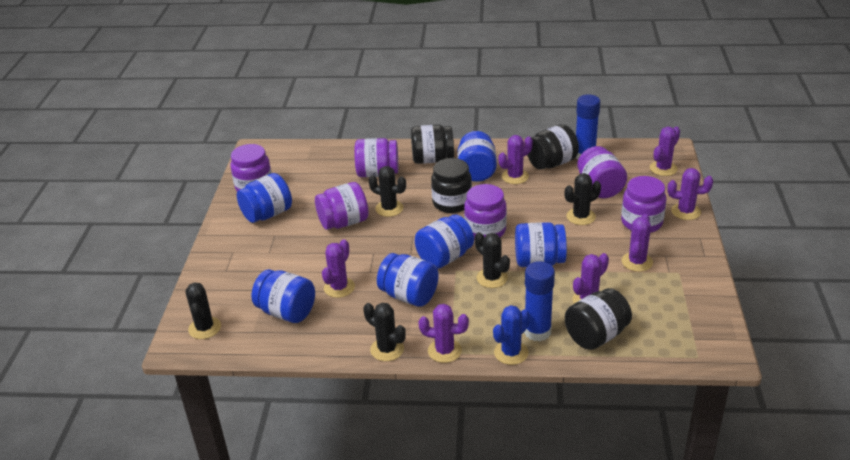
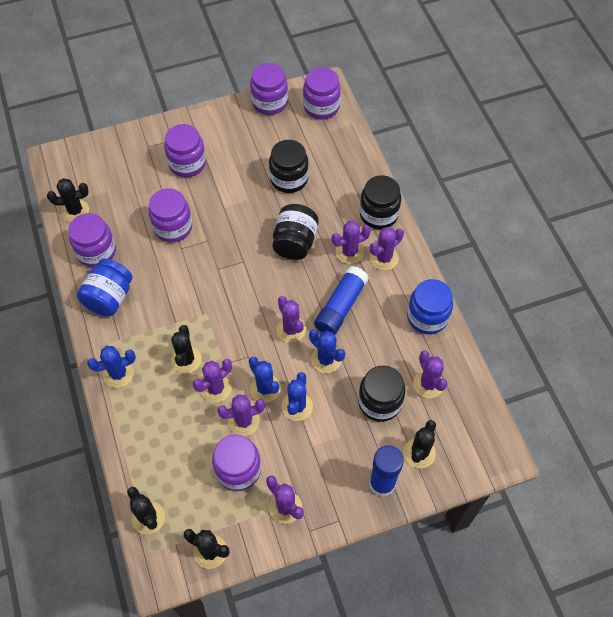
blue cactus: 1 -> 4
blue jar: 6 -> 2

